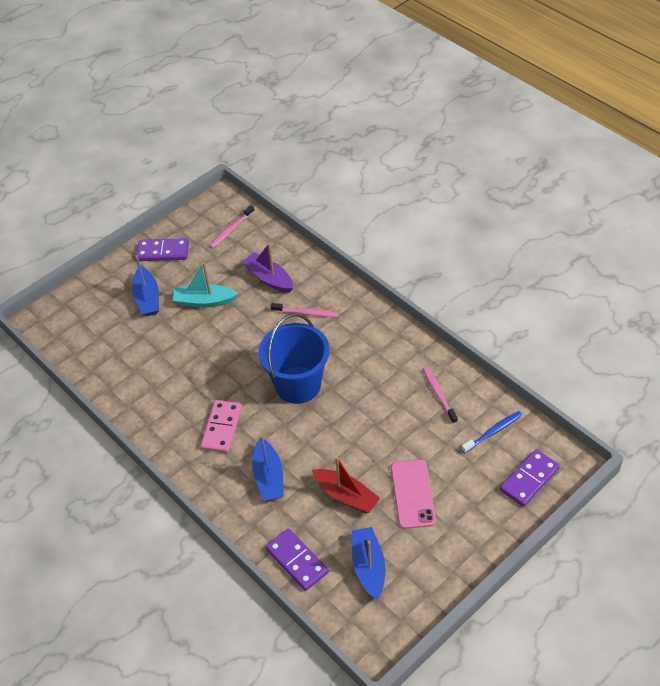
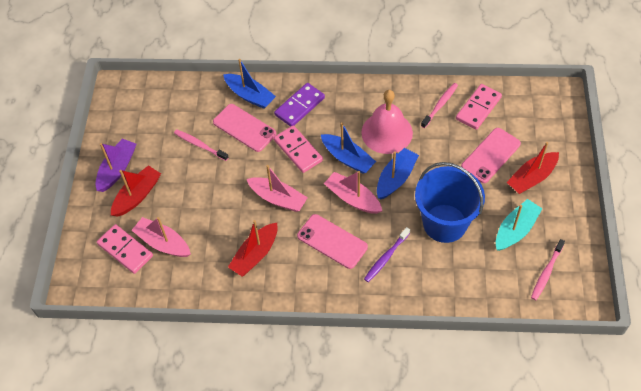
blue toothbrush: 1 -> 0
pink bell: 0 -> 1
pink boat: 0 -> 3
pink domino: 1 -> 3
pink phone: 1 -> 3
purple domino: 3 -> 1
purple toothbrush: 0 -> 1
red boat: 1 -> 3

